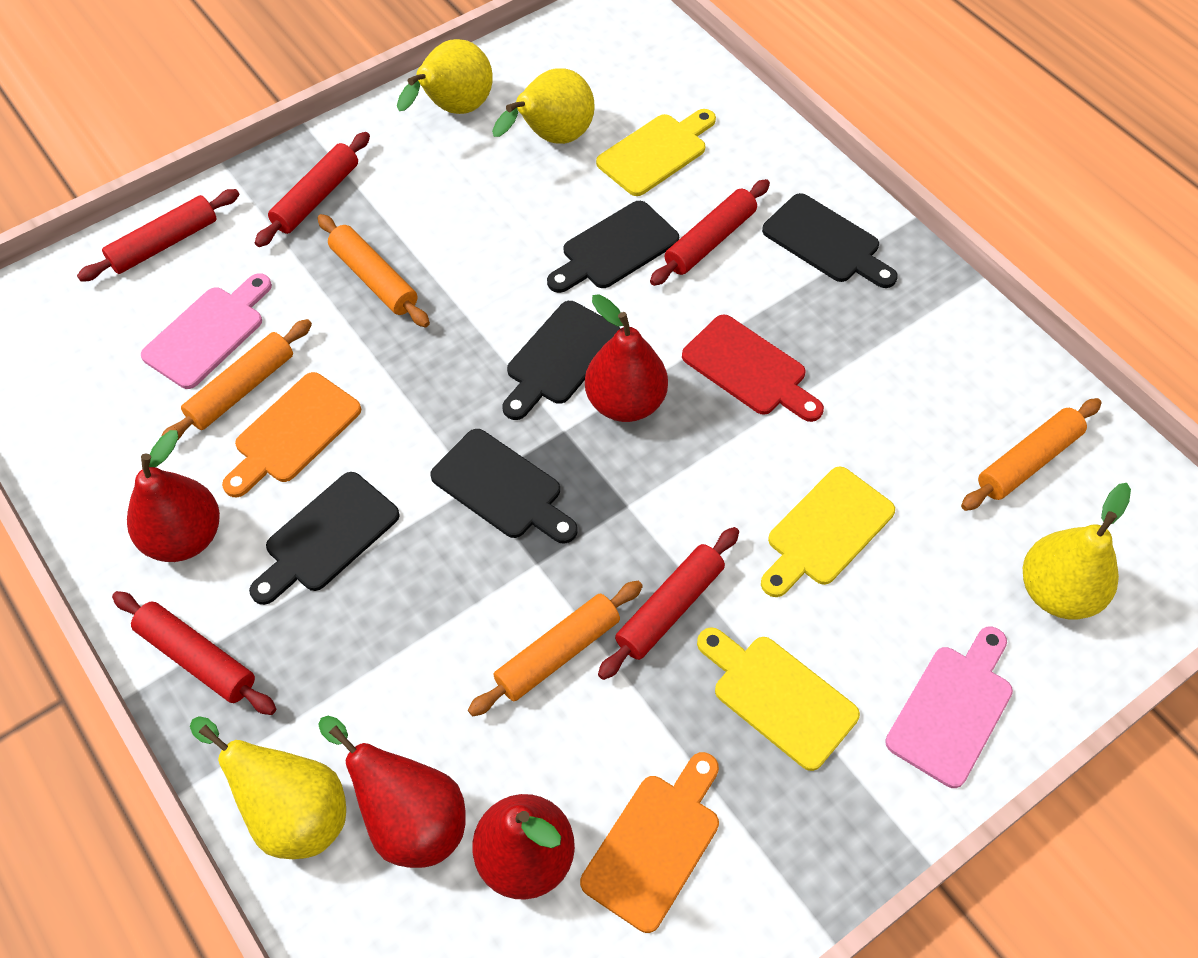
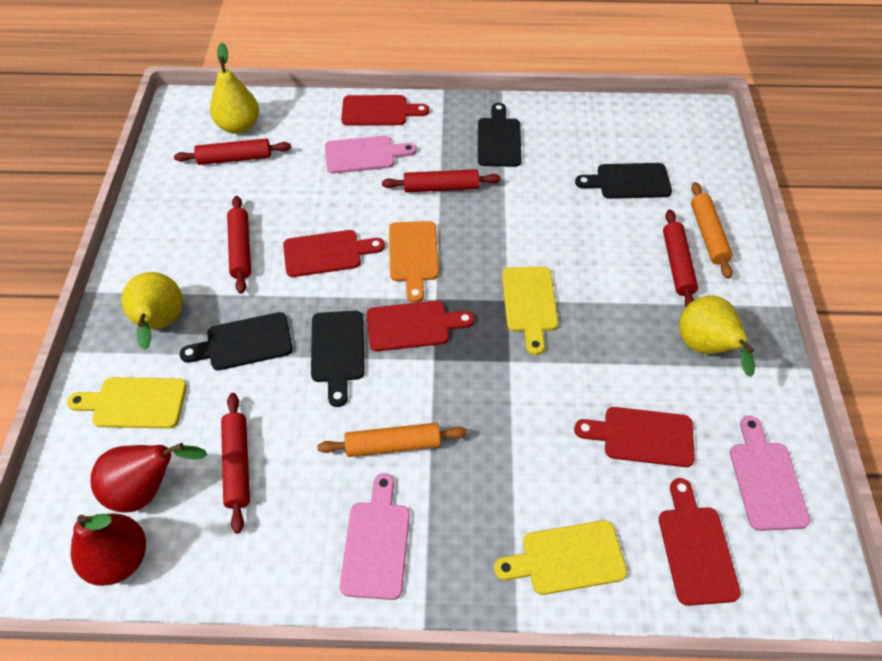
black cutting board: 5 -> 4
orange cutting board: 2 -> 1
orange rolling pin: 4 -> 2
pink cutting board: 2 -> 3
red cutting board: 1 -> 5
red pear: 4 -> 2
yellow pear: 4 -> 3

